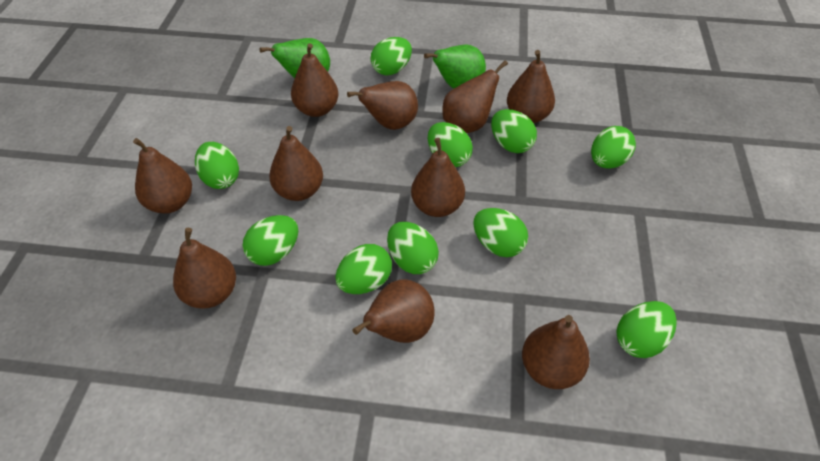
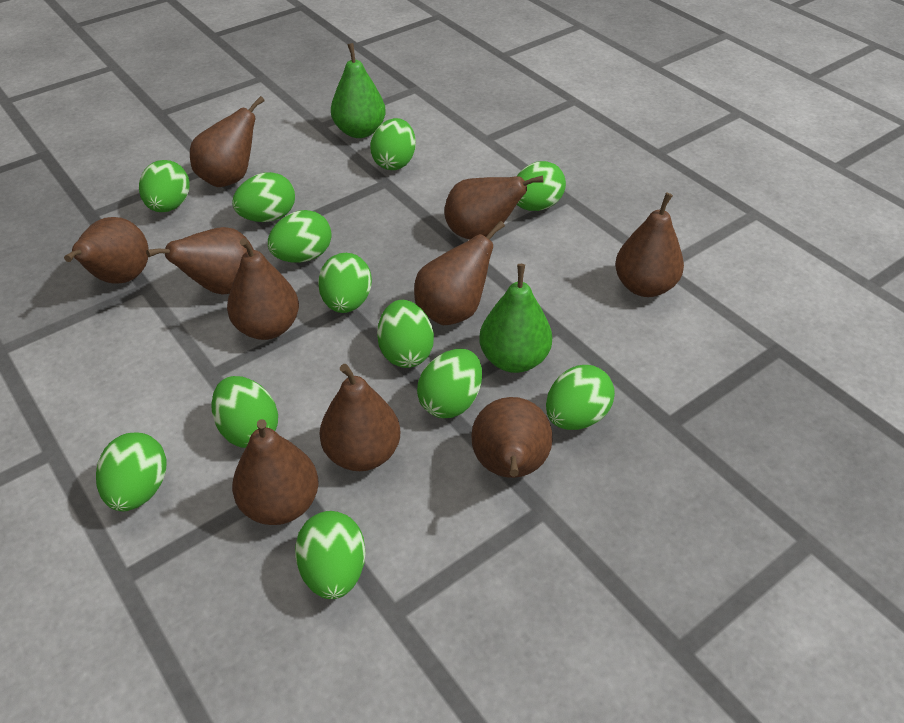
green egg: 10 -> 12

